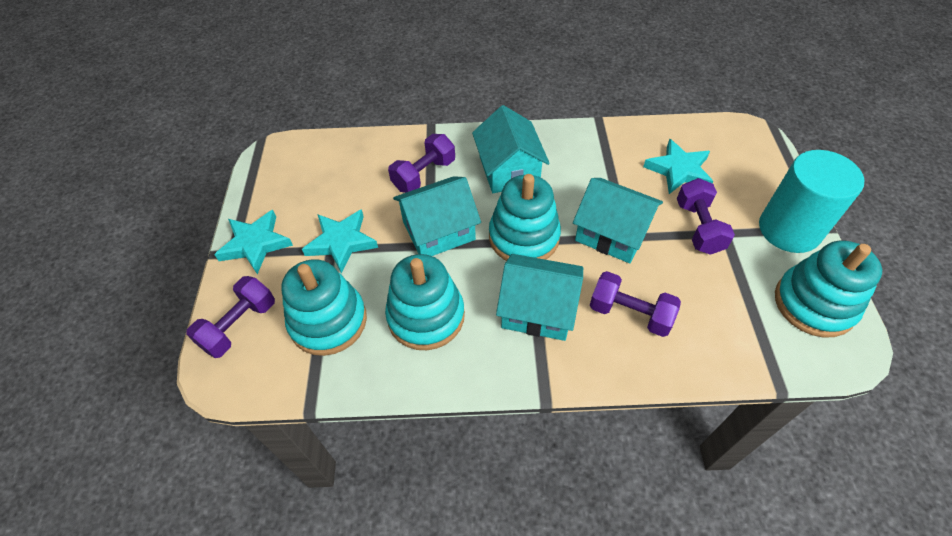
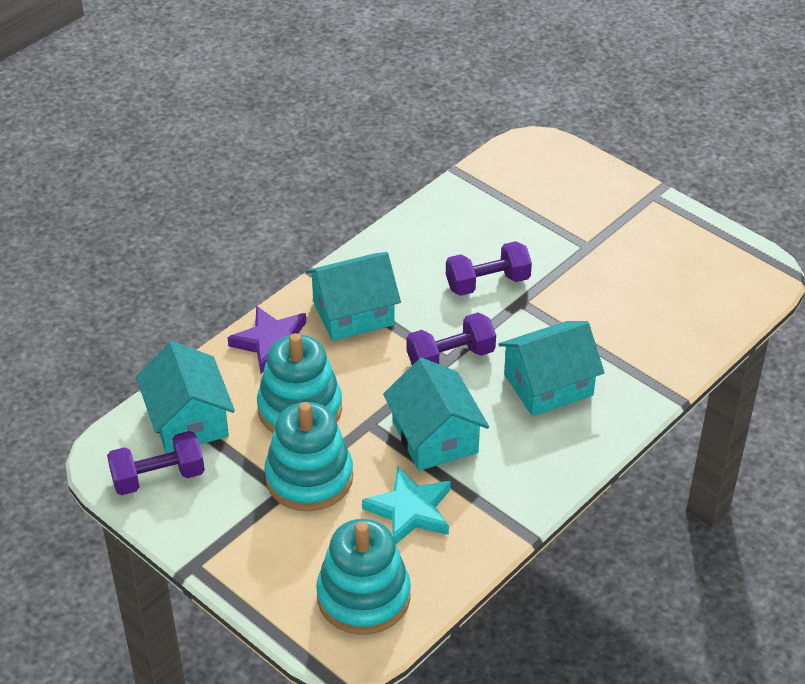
purple dumbbell: 4 -> 3
purple star: 0 -> 1
turquoise cylinder: 1 -> 0
turquoise stacking toy: 4 -> 3
turquoise star: 3 -> 1

